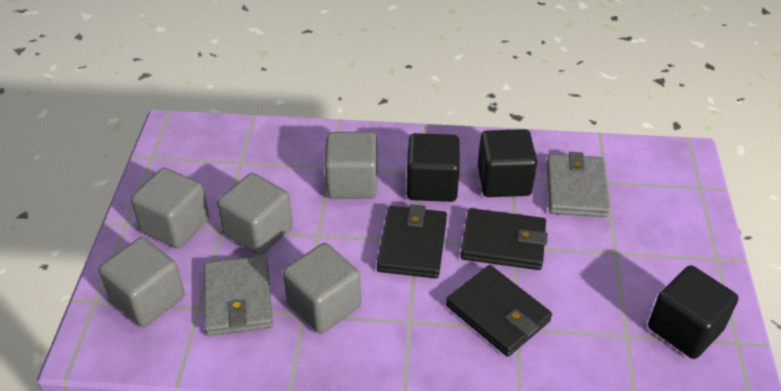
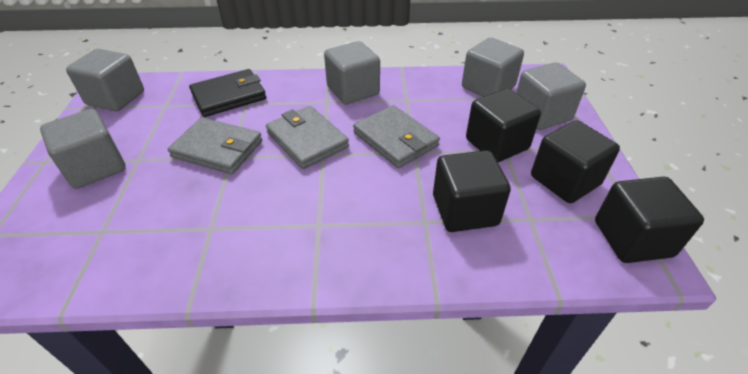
black cube: 3 -> 4
black wallet: 3 -> 1
grey wallet: 2 -> 3

